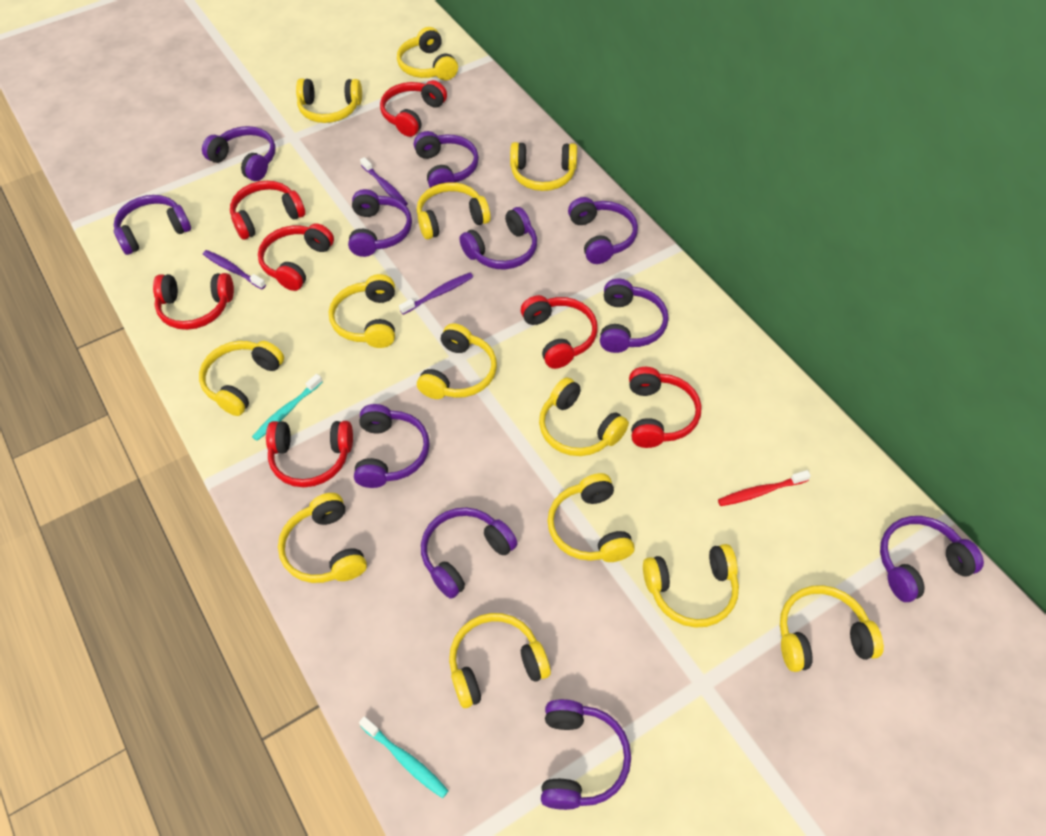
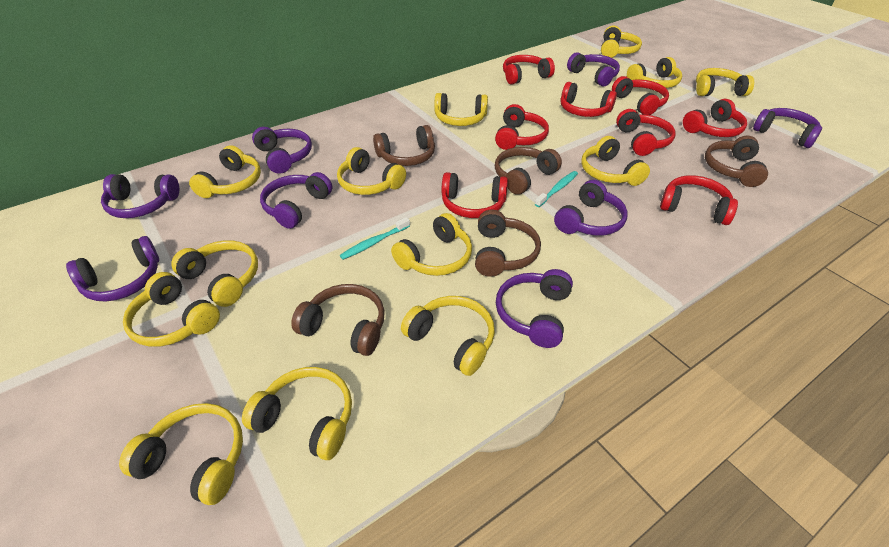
brown headphones: 0 -> 5
purple headphones: 11 -> 8
purple toothbrush: 3 -> 0
red headphones: 7 -> 8
red toothbrush: 1 -> 0

